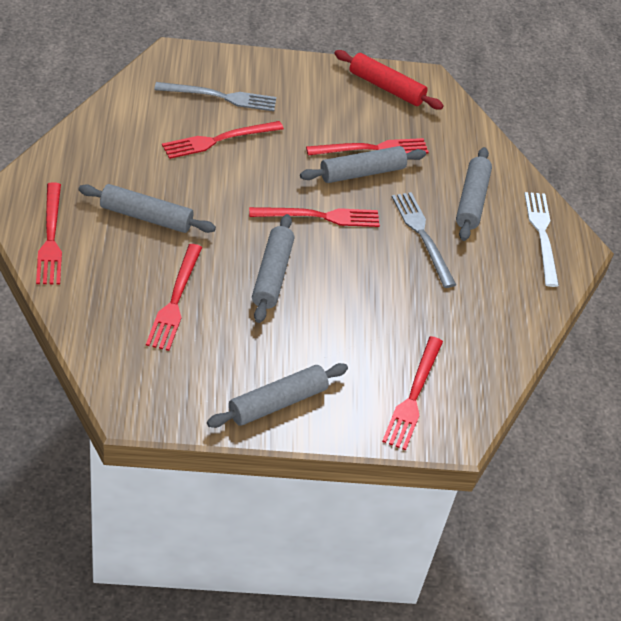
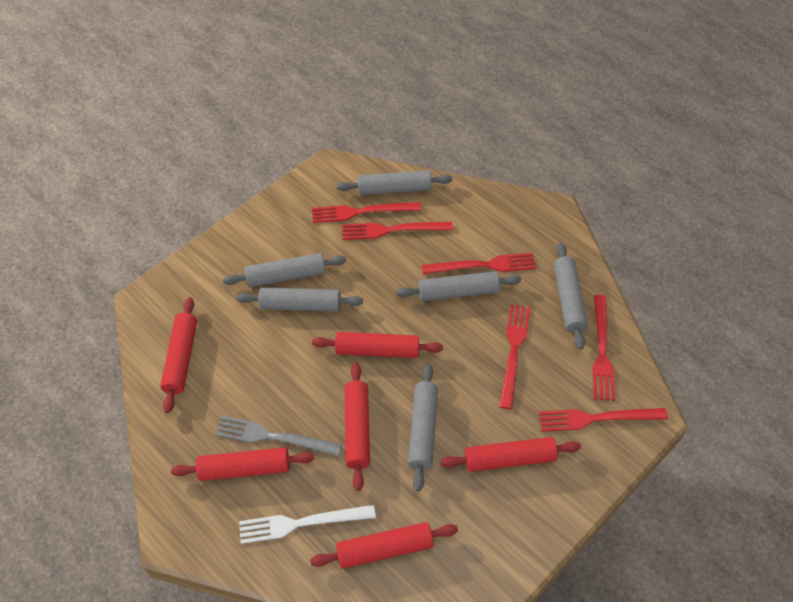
grey fork: 2 -> 1
grey rolling pin: 5 -> 6
red rolling pin: 1 -> 6

